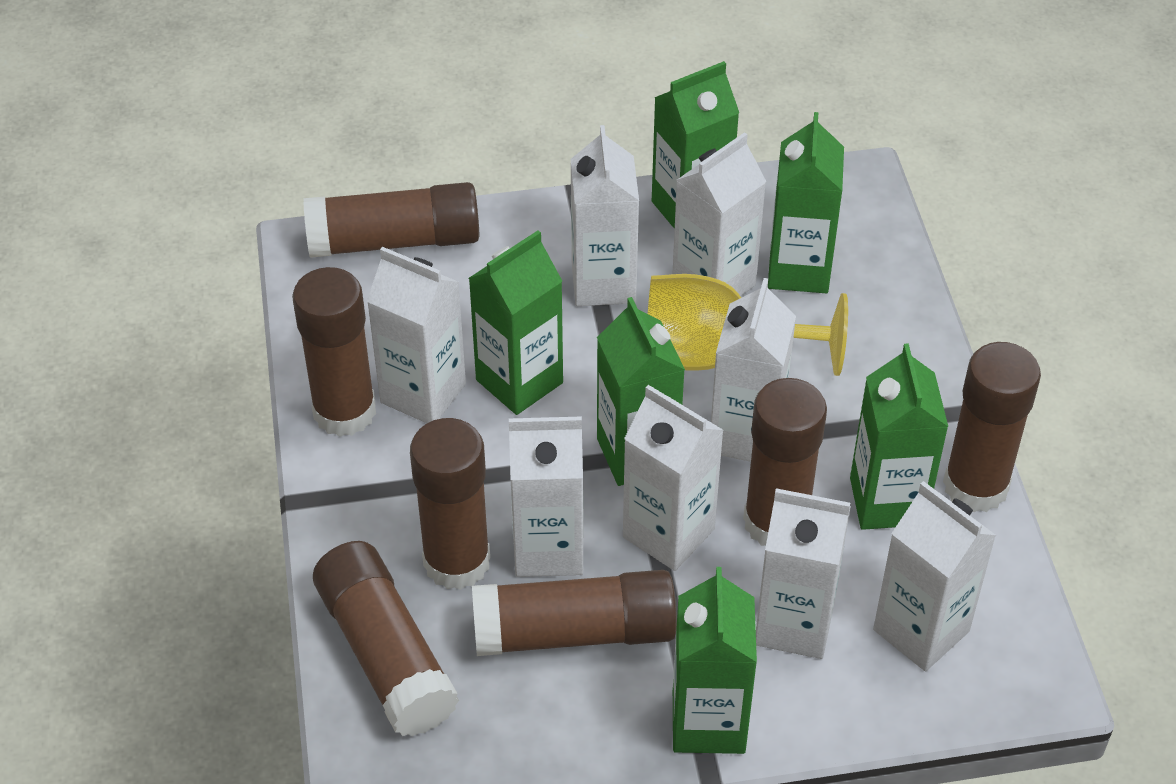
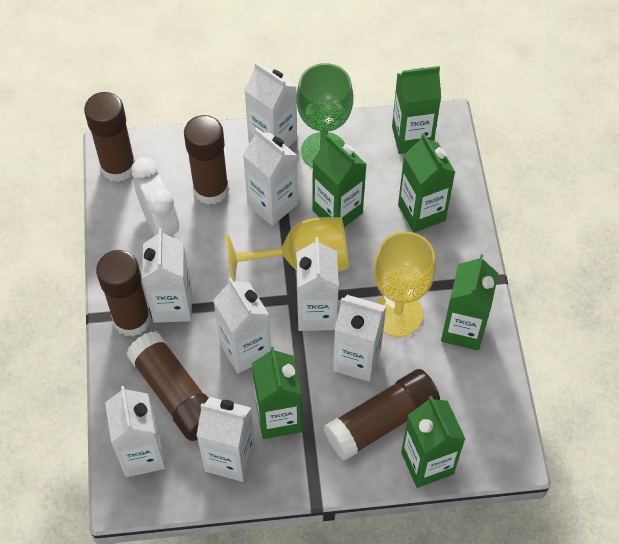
brown glue stick: 7 -> 5
green goblet: 0 -> 1
white clock: 0 -> 1
yellow goblet: 1 -> 2

